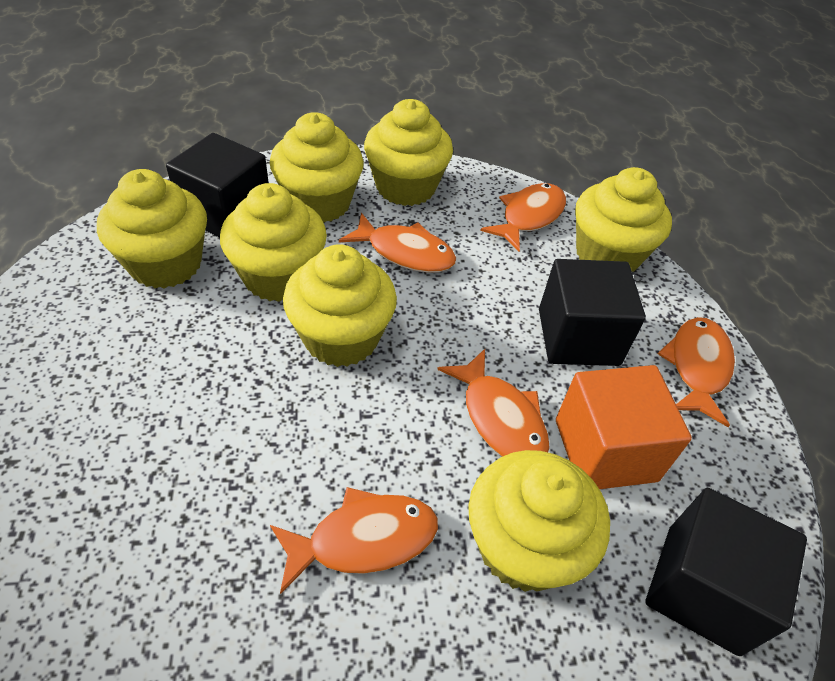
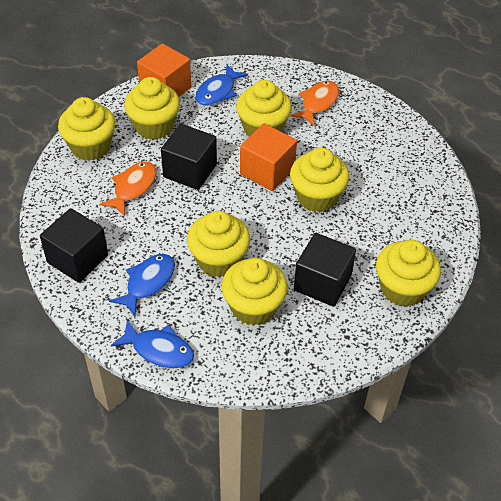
blue fish: 0 -> 3
orange cube: 1 -> 2
orange fish: 5 -> 2

